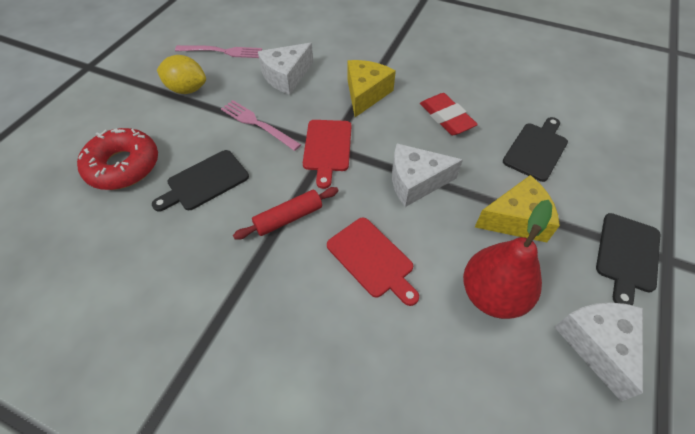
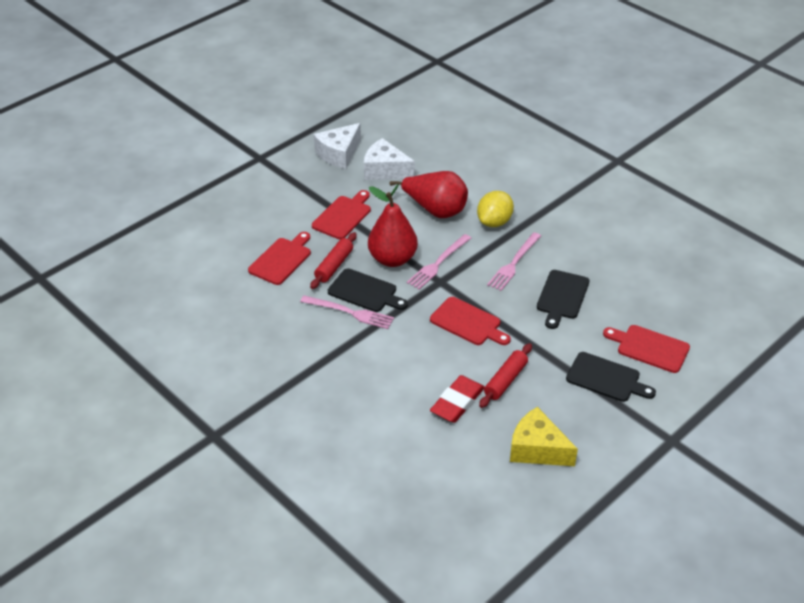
pink fork: 2 -> 3
red cutting board: 2 -> 4
red donut: 1 -> 0
red pear: 1 -> 2
red rolling pin: 1 -> 2
white cheese: 3 -> 2
yellow cheese: 2 -> 1

